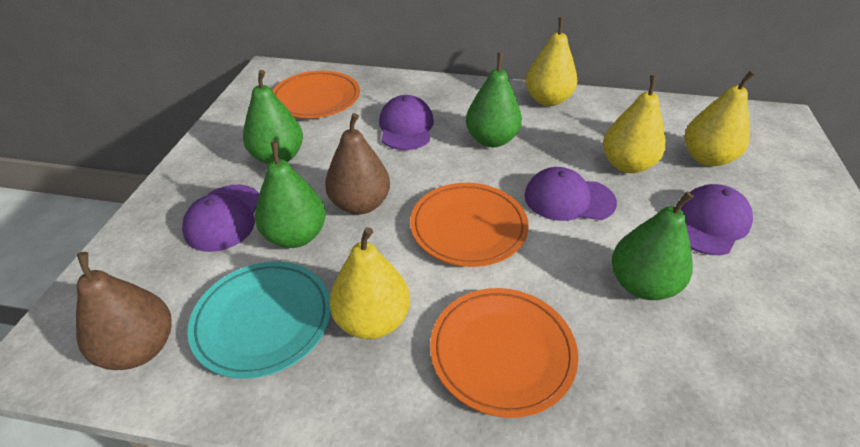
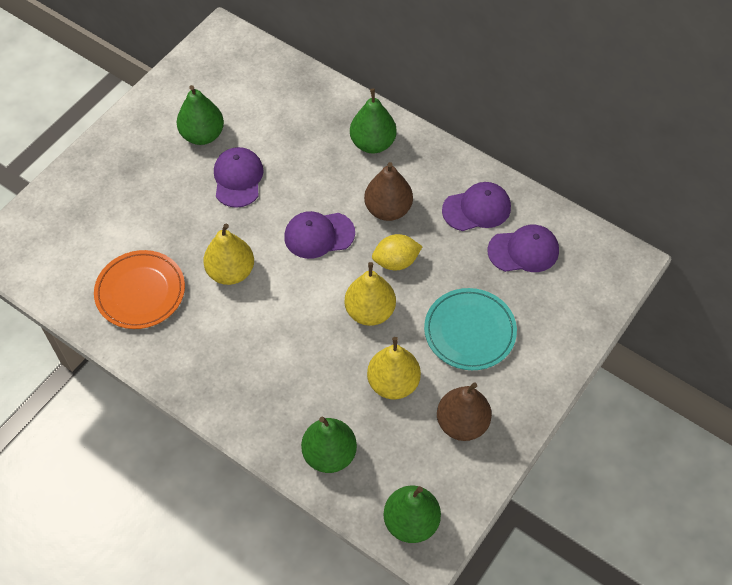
orange plate: 3 -> 1
yellow lemon: 0 -> 1
yellow pear: 4 -> 3

